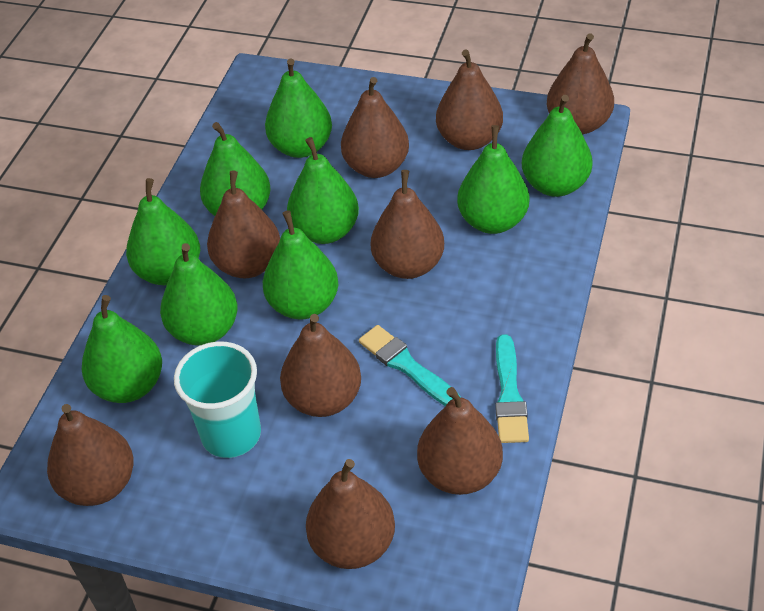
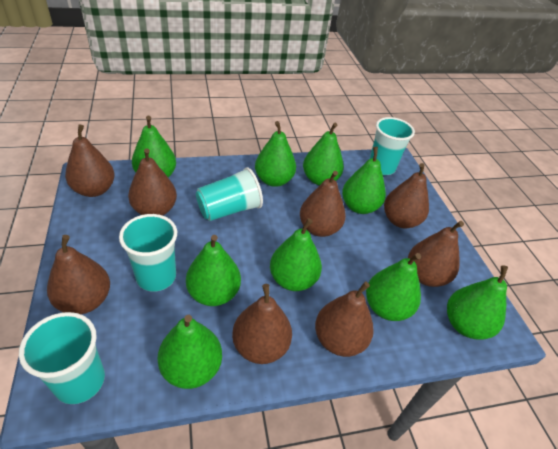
brown pear: 9 -> 8
turquoise brush: 2 -> 0
turquoise cup: 1 -> 4

